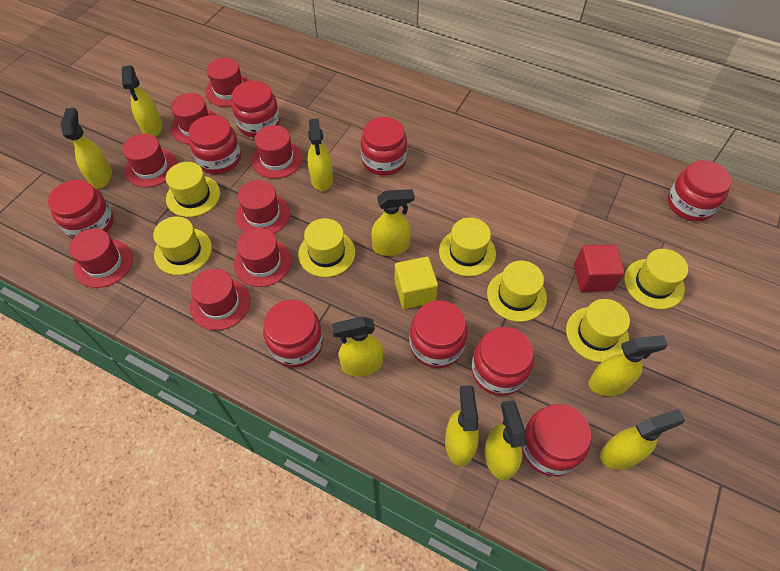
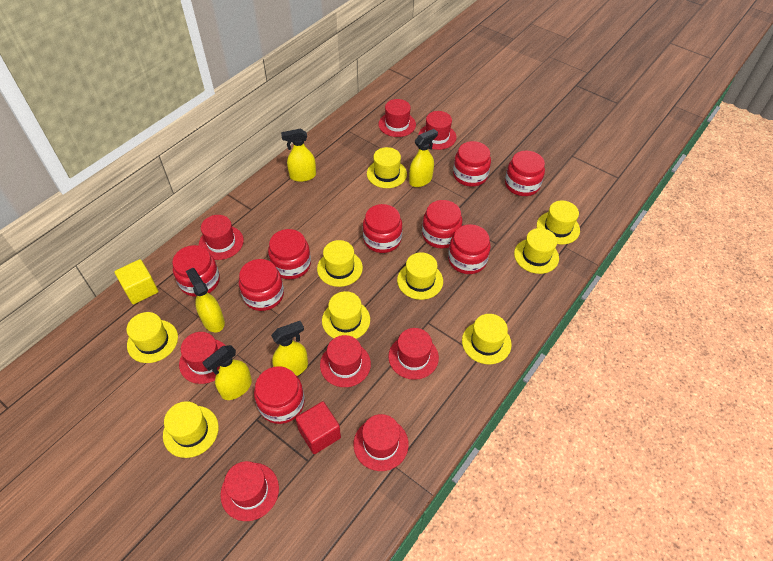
yellow hat: 7 -> 9
yellow spray bottle: 9 -> 5

